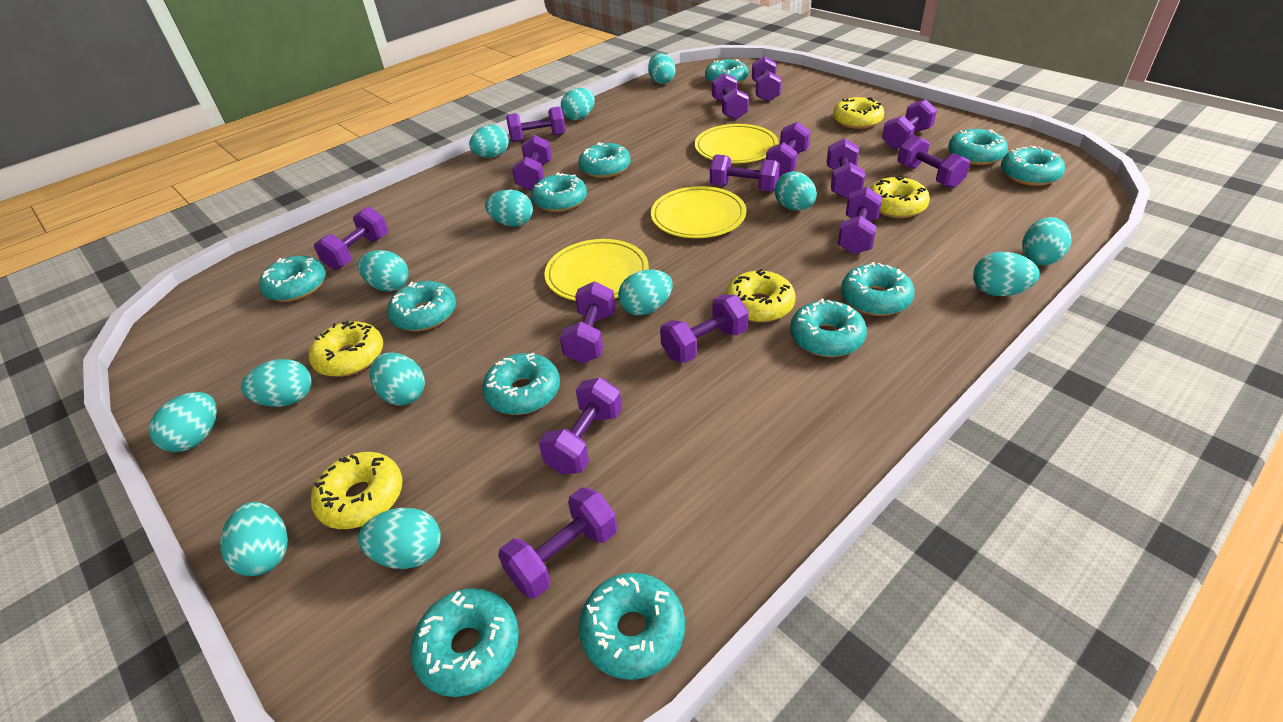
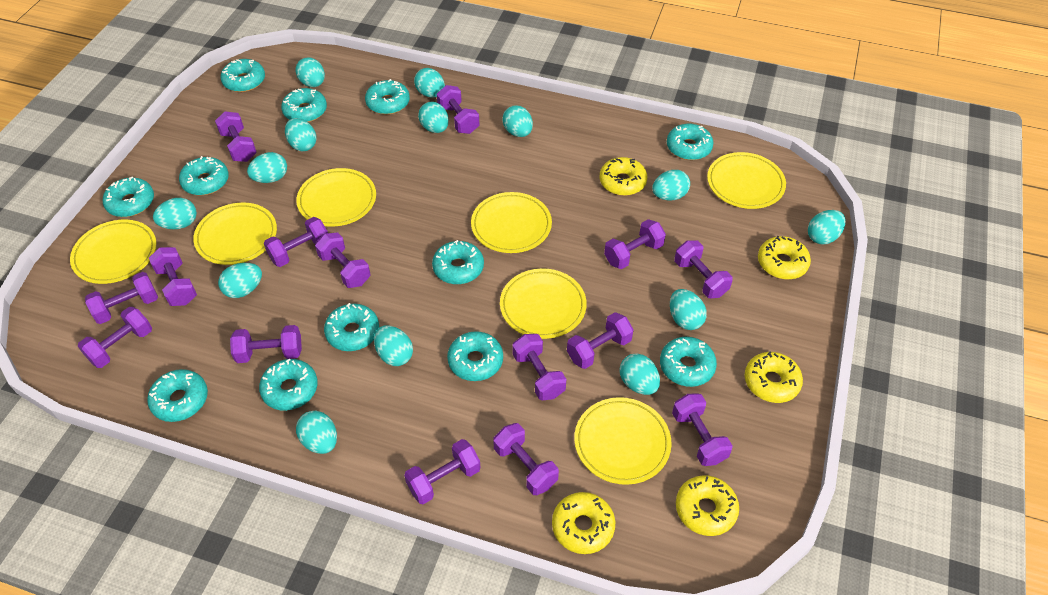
yellow plate: 3 -> 7

